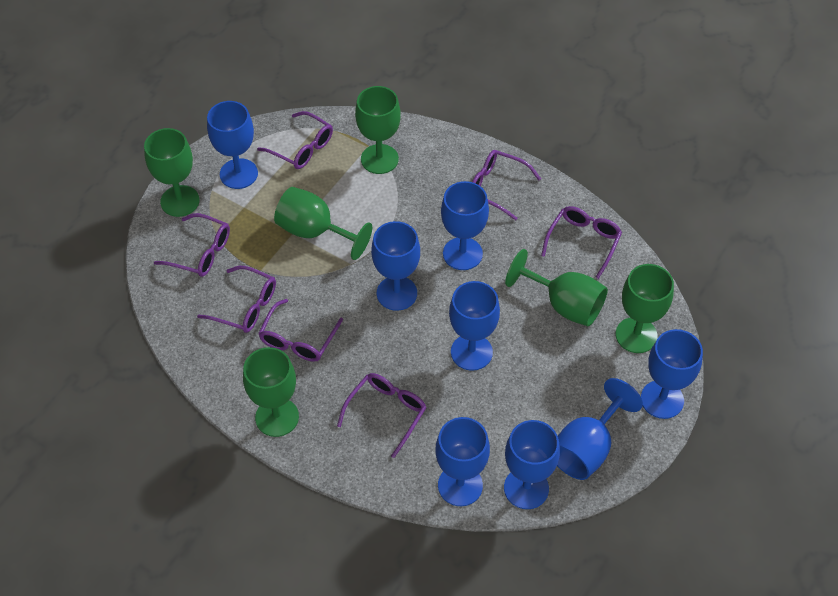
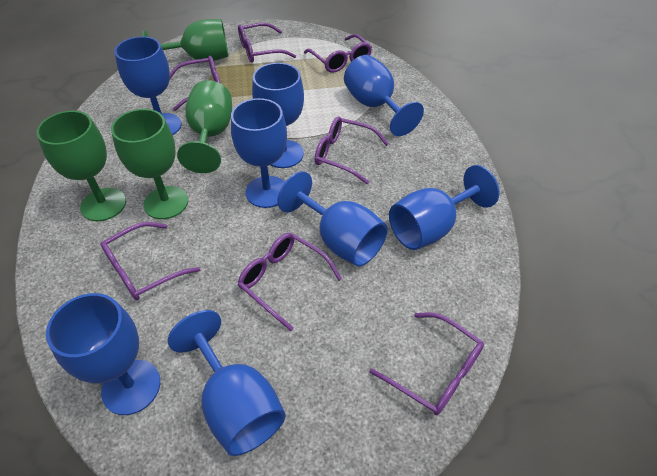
green goblet: 6 -> 4

